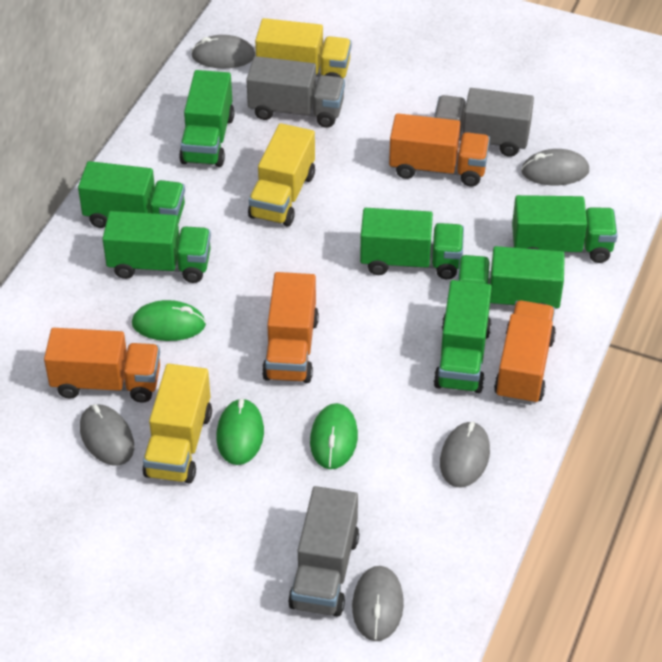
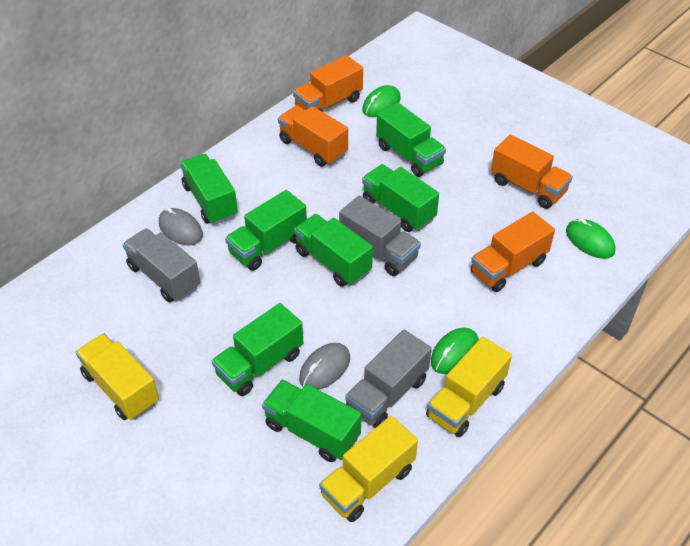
grey mouse: 5 -> 2

